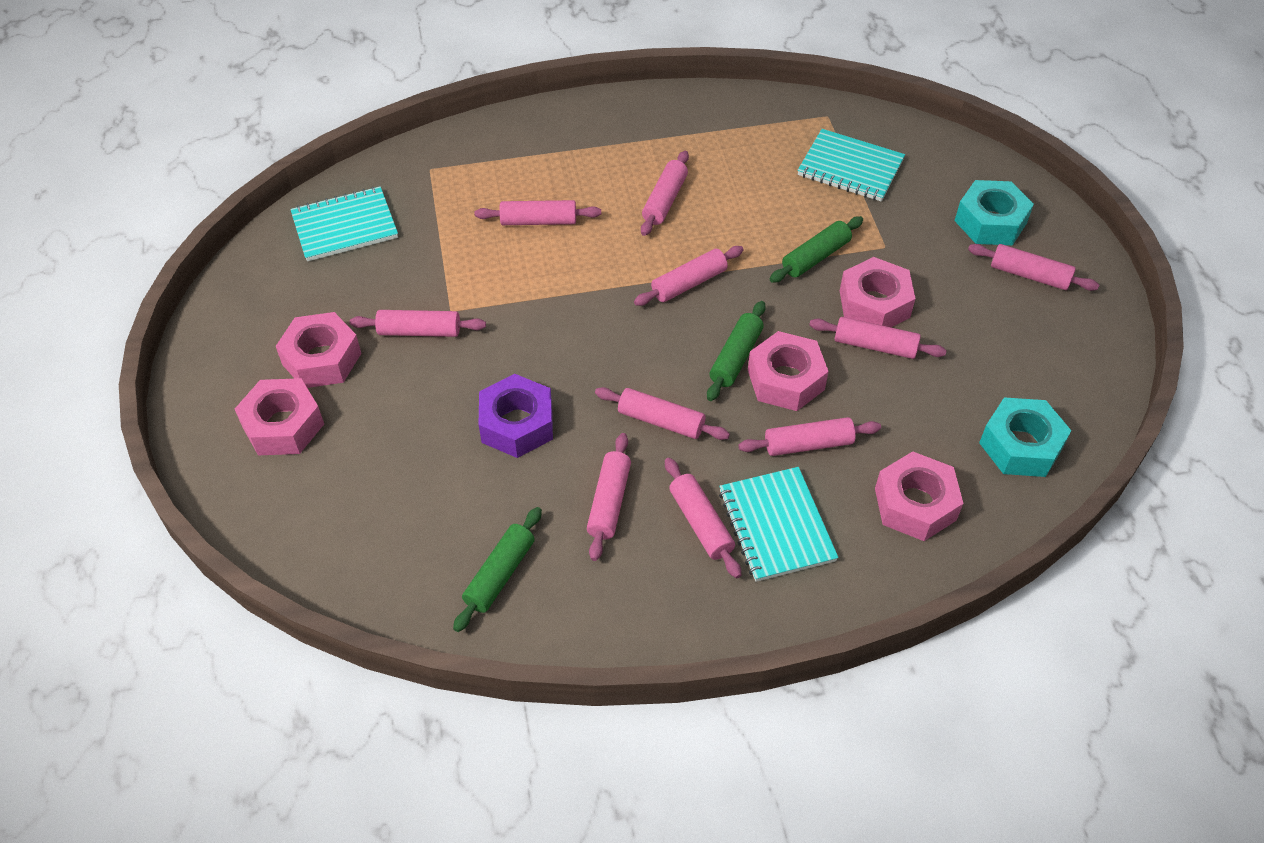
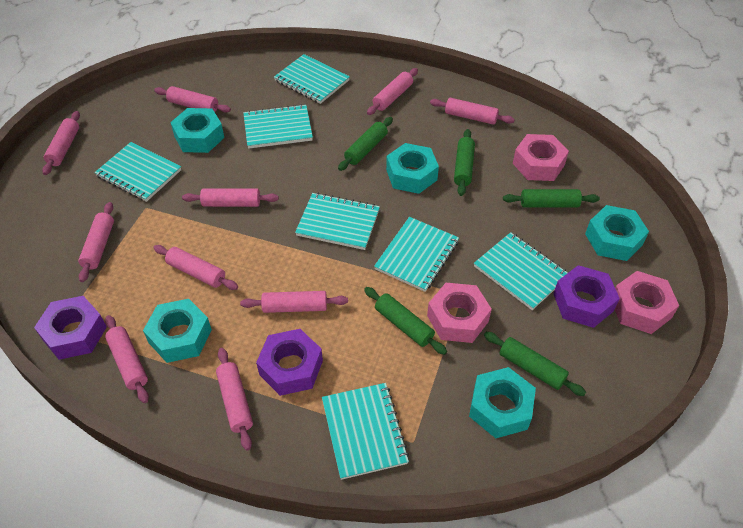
green rolling pin: 3 -> 5
pink nut: 5 -> 3
purple nut: 1 -> 3
turquoise notebook: 3 -> 7
turquoise nut: 2 -> 5

